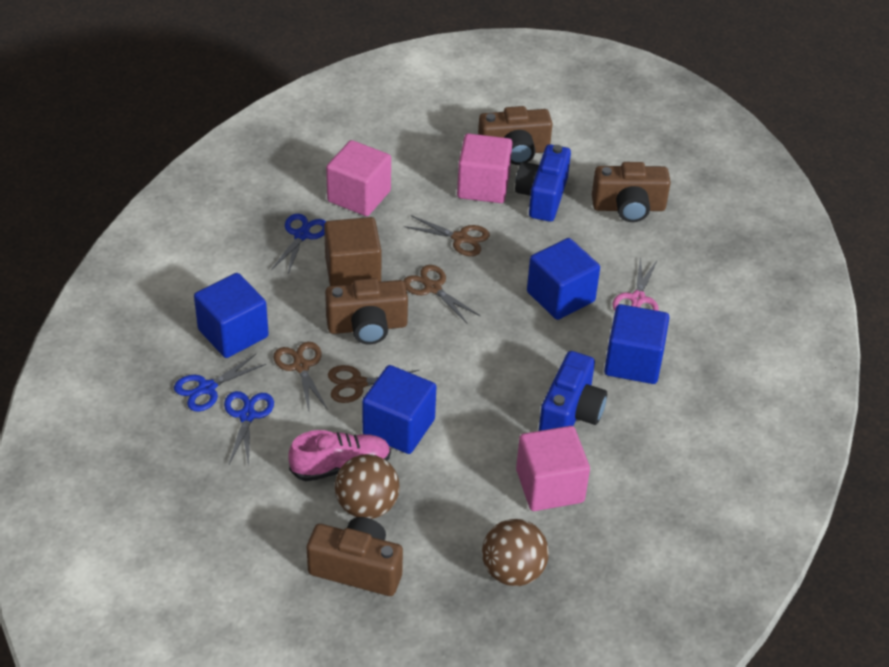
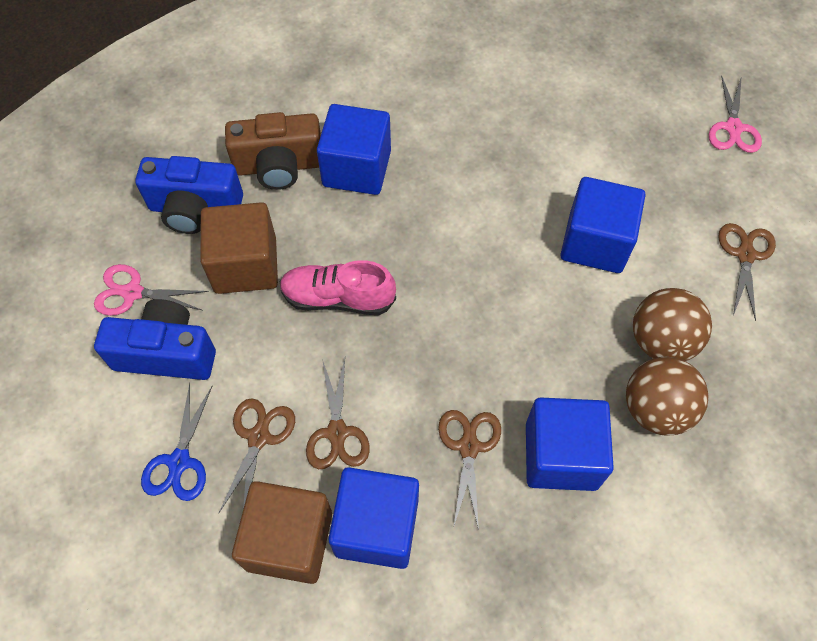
blue scissors: 3 -> 1
brown camera: 4 -> 1
brown cube: 1 -> 2
pink cube: 3 -> 0
pink scissors: 1 -> 2

